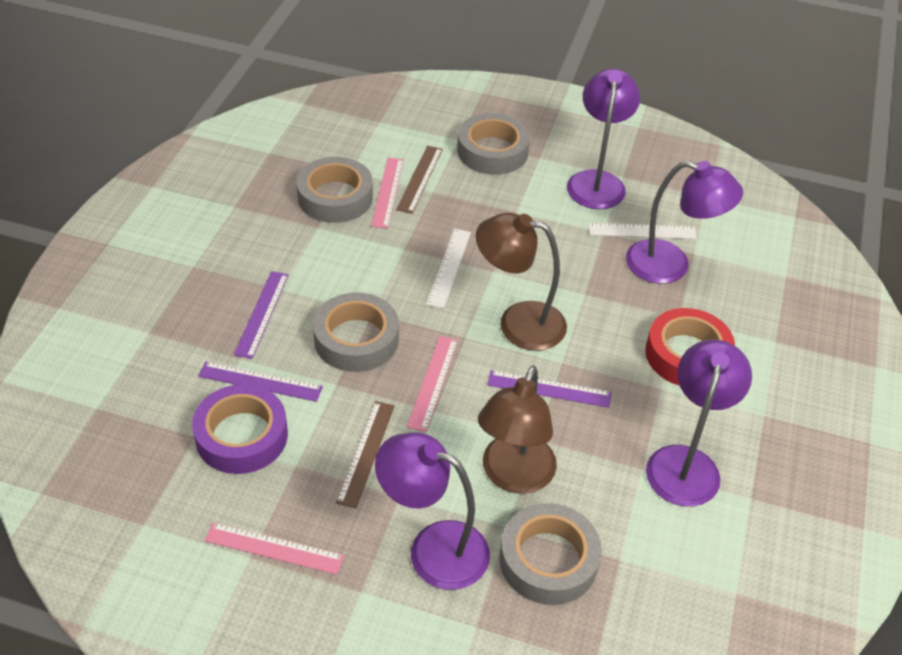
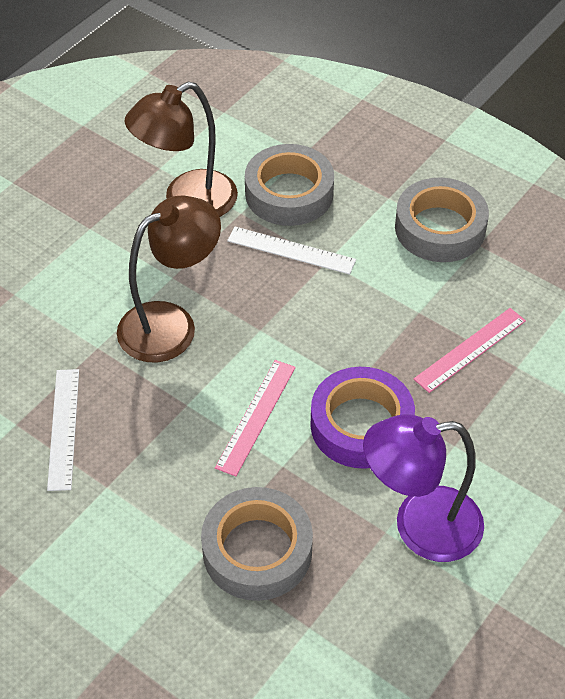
brown ruler: 2 -> 0
grey tape: 4 -> 3
pink ruler: 3 -> 2
purple lamp: 4 -> 1
purple ruler: 3 -> 0
red tape: 1 -> 0

